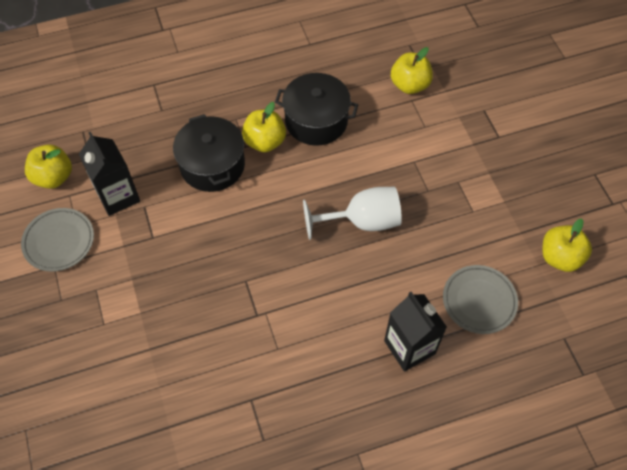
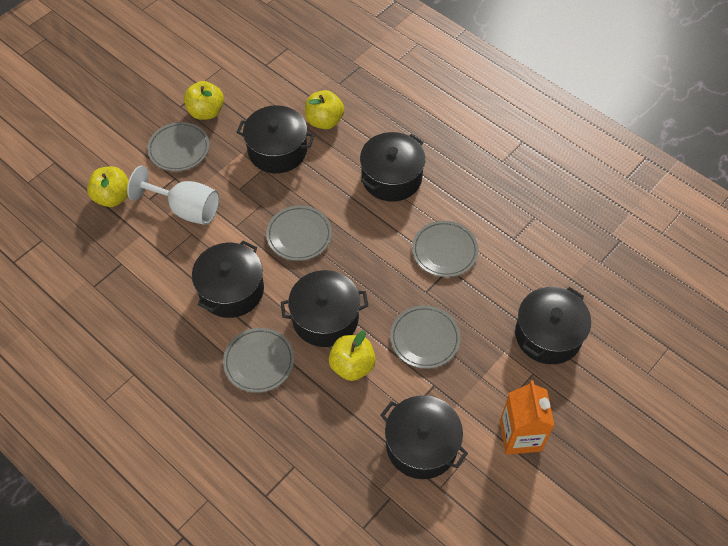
black carton: 2 -> 0
black pot: 2 -> 6
grey plate: 2 -> 5
orange carton: 0 -> 1

